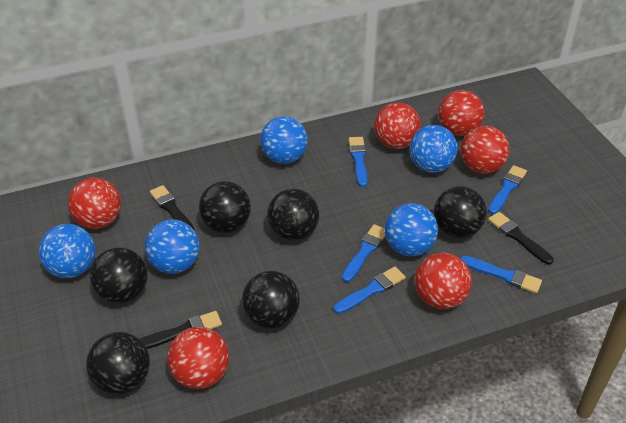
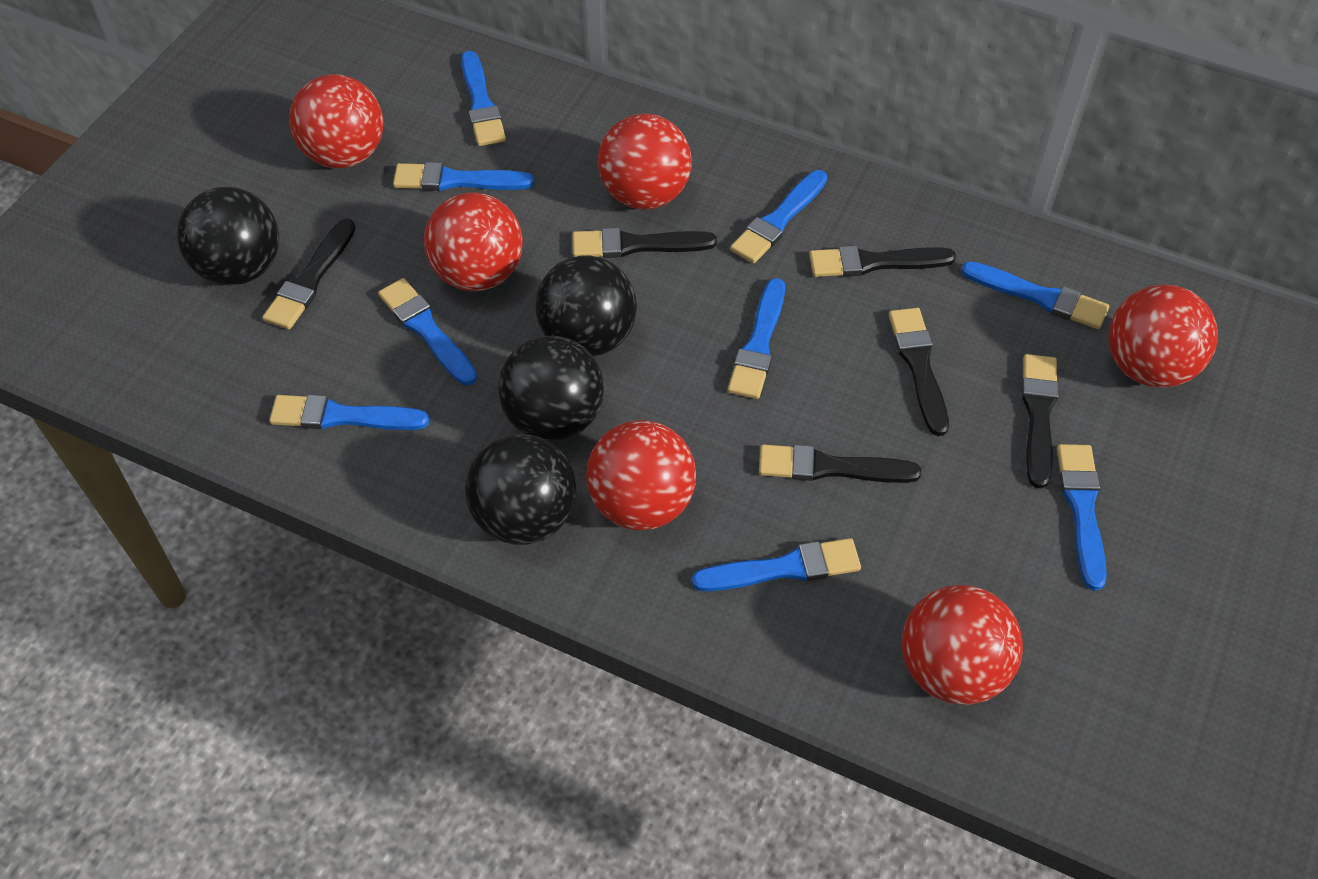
black ball: 6 -> 4
black brush: 3 -> 6
blue ball: 5 -> 0
blue brush: 5 -> 9

